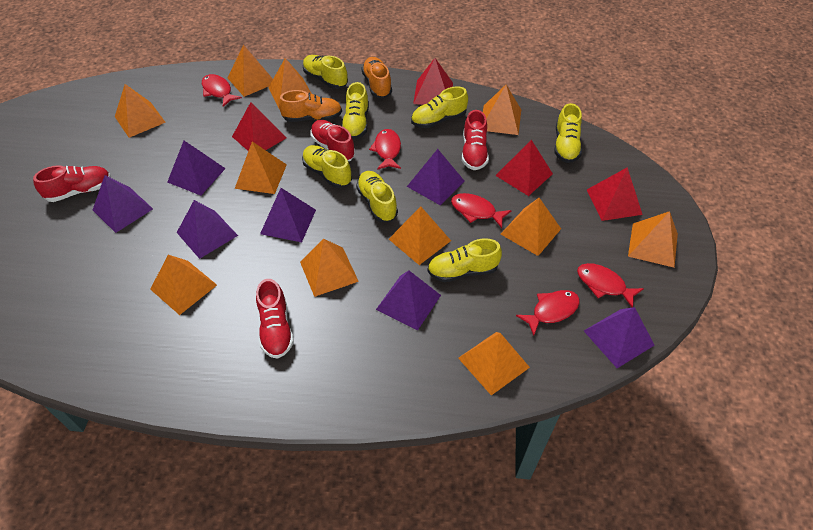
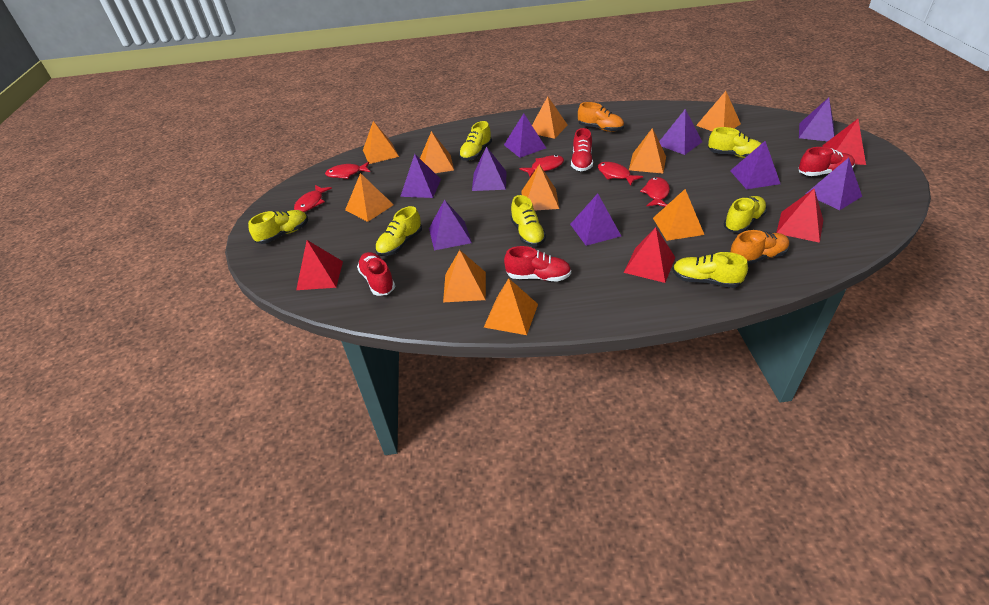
orange pyramid: 11 -> 10
purple pyramid: 7 -> 9

